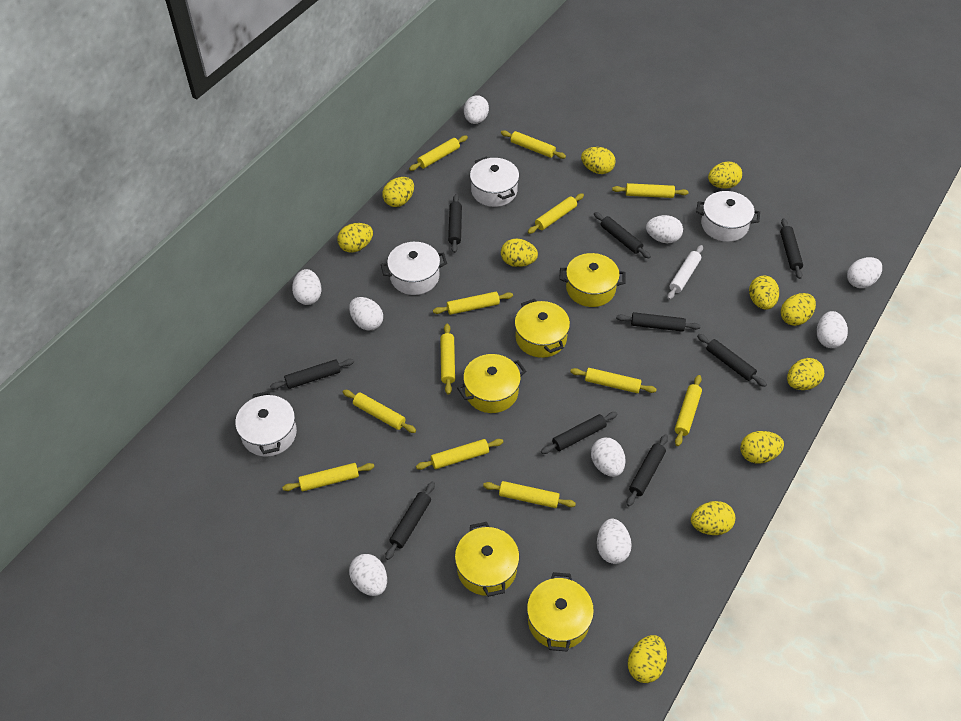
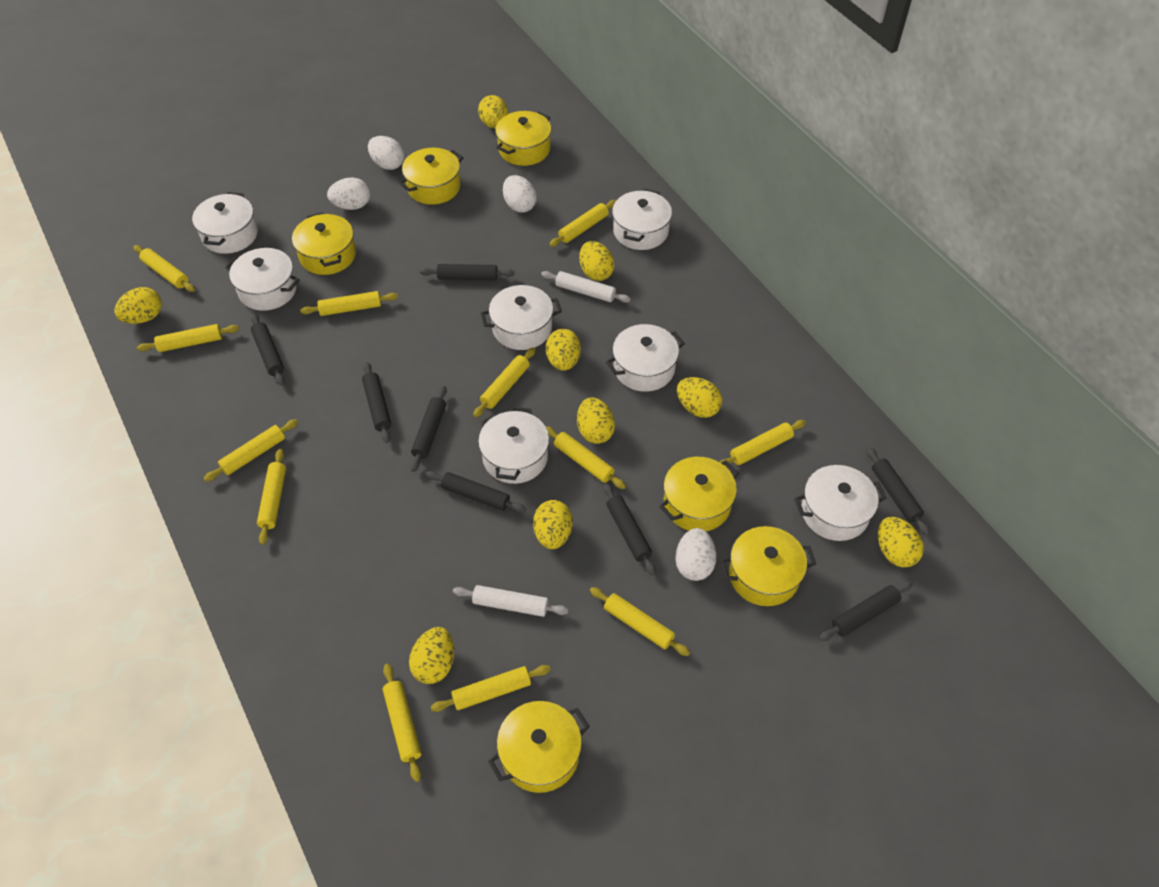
black rolling pin: 9 -> 8
white egg: 9 -> 4
white pot: 4 -> 7
white rolling pin: 1 -> 2
yellow egg: 11 -> 9
yellow pot: 5 -> 6

